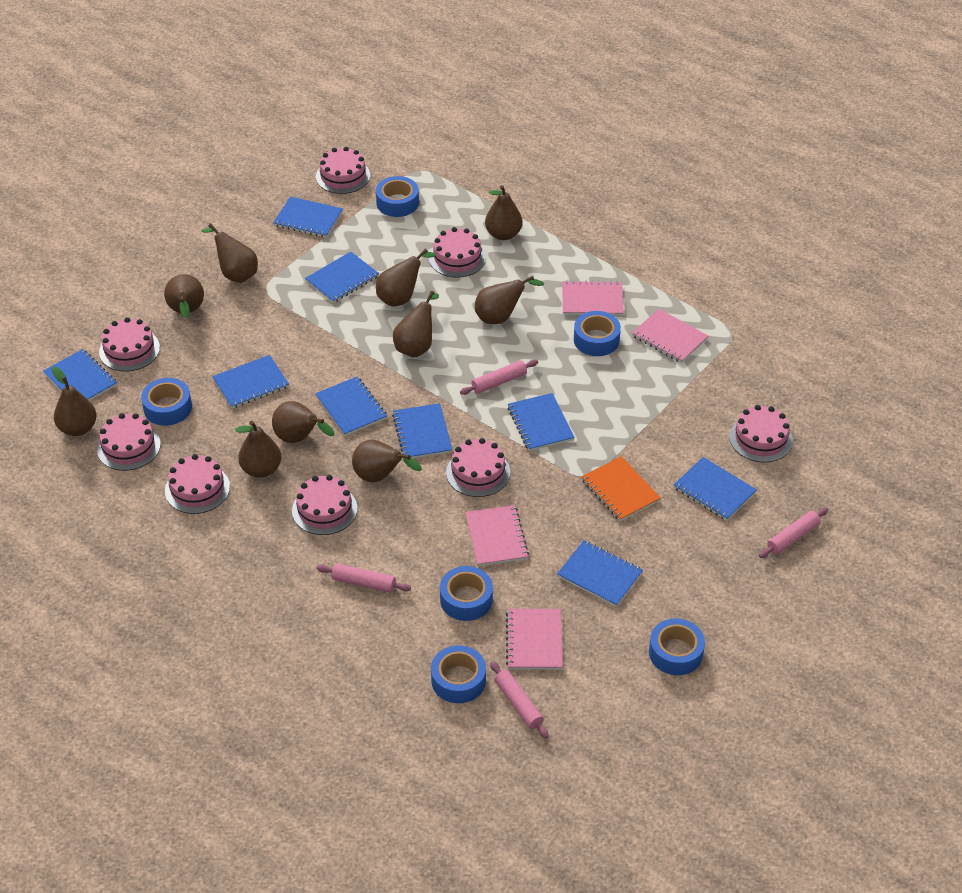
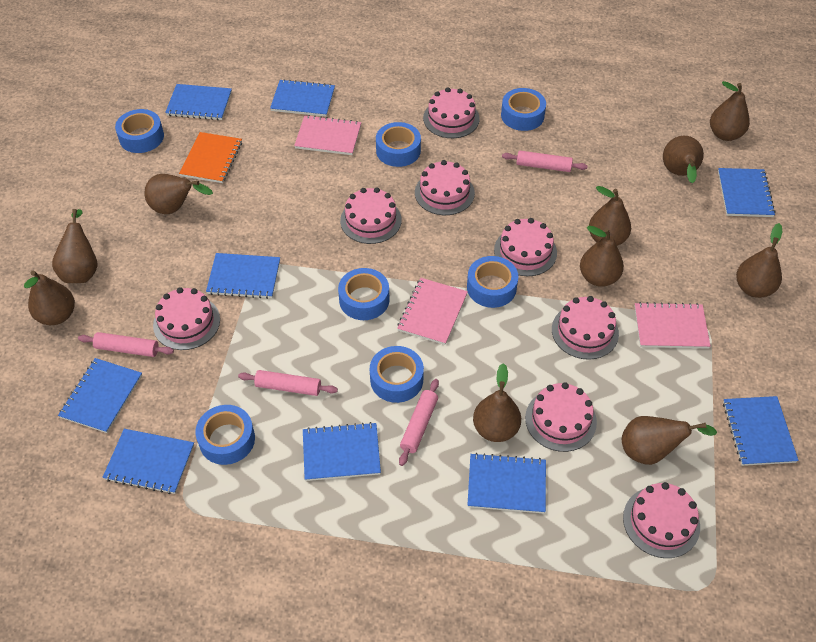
blue tape: 6 -> 7
pink notebook: 4 -> 3

